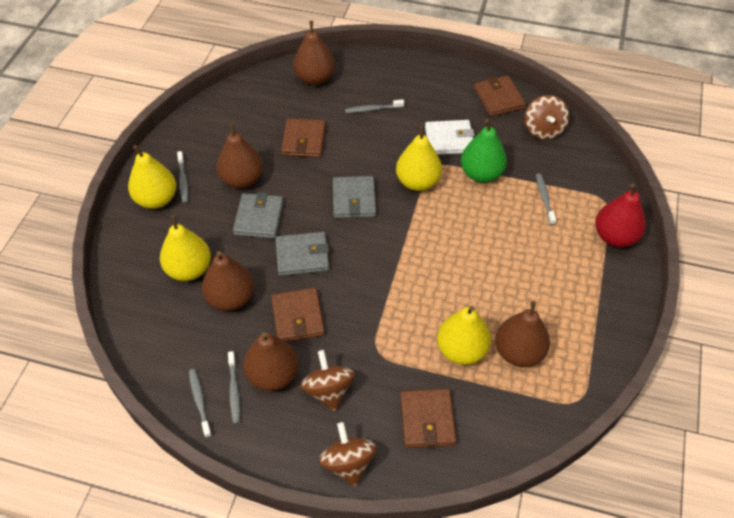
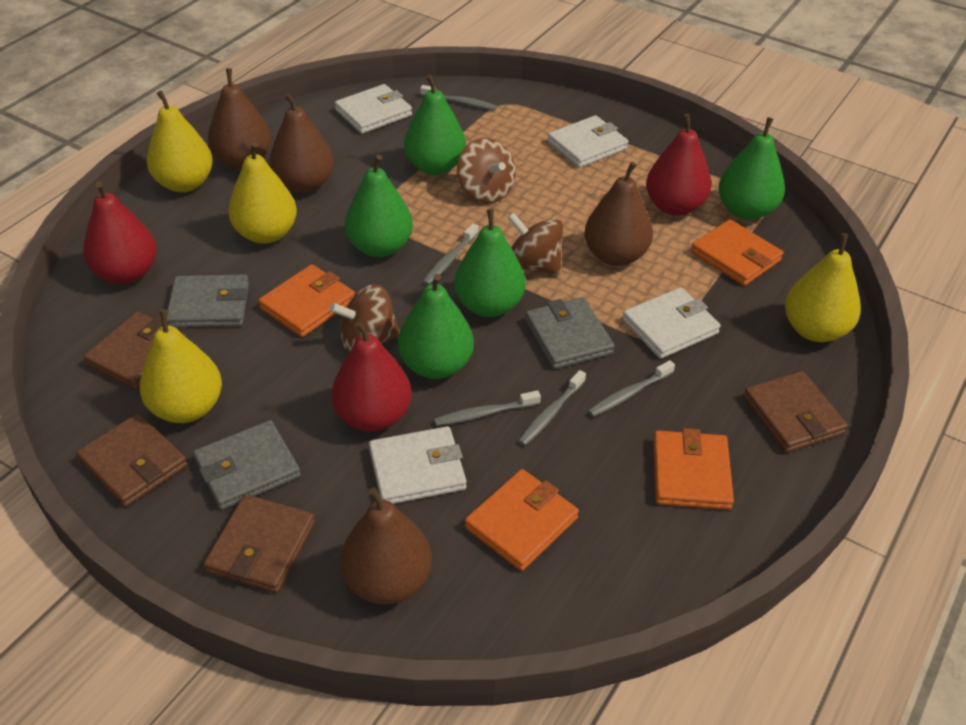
brown pear: 5 -> 4
green pear: 1 -> 5
orange wallet: 0 -> 4
red pear: 1 -> 3
white wallet: 1 -> 4

